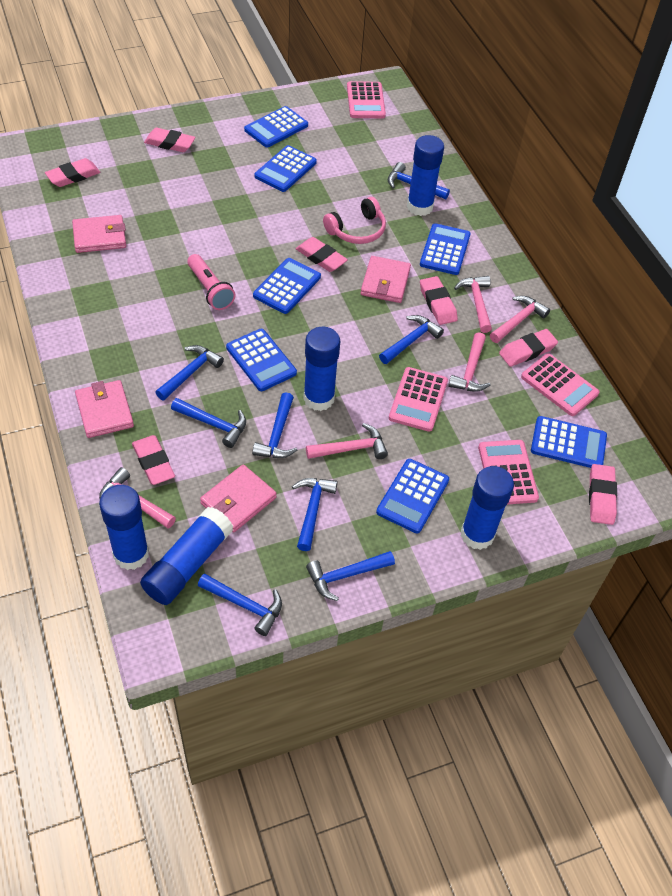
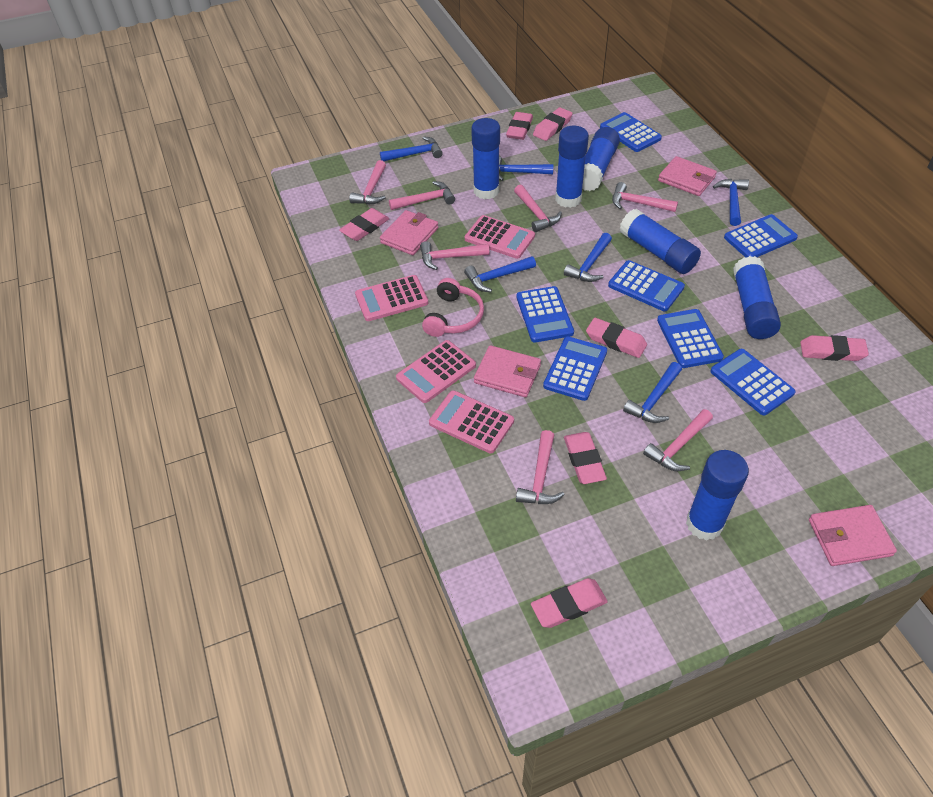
blue glue stick: 5 -> 6
blue hammer: 8 -> 6
pink flashlight: 1 -> 0
pink hammer: 5 -> 7

